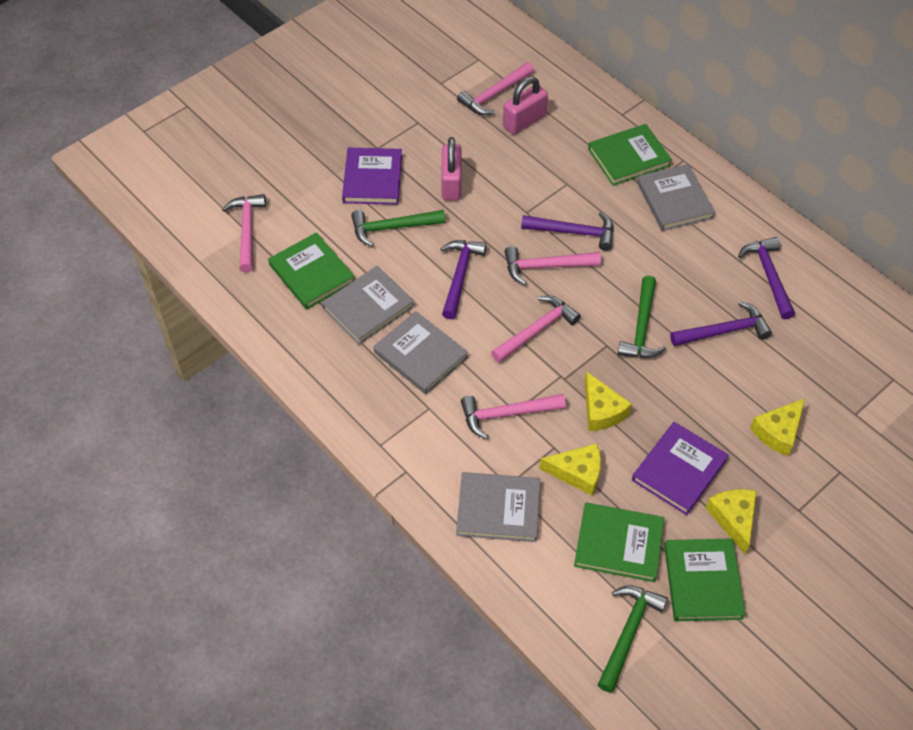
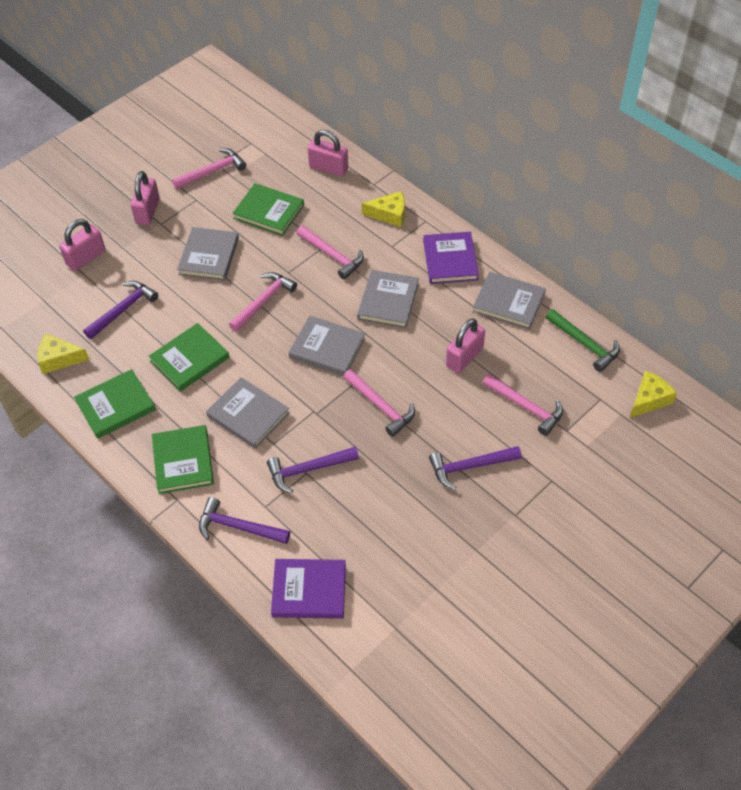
green hammer: 3 -> 1
grey book: 4 -> 5
pink padlock: 2 -> 4
yellow cheese: 4 -> 3

